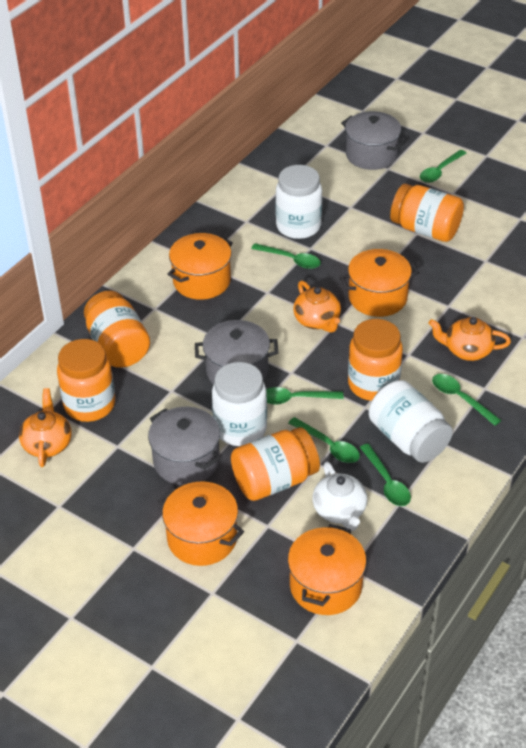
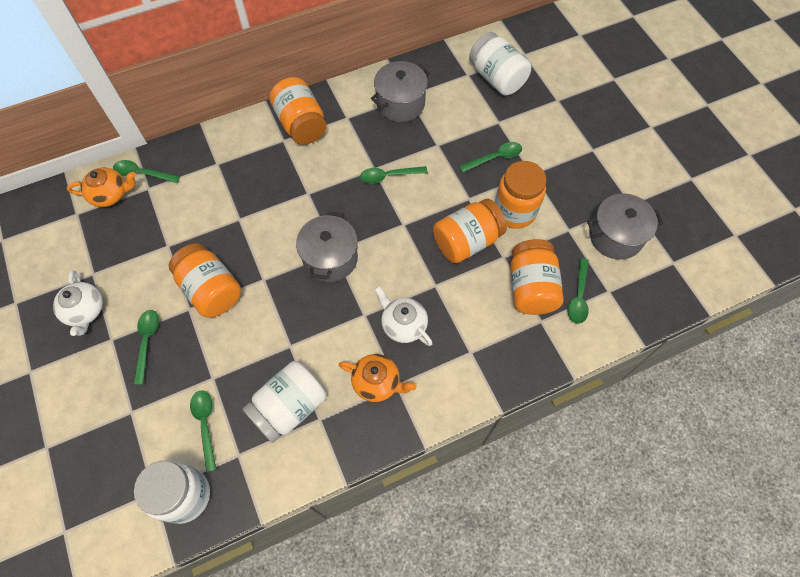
orange pot: 4 -> 0
orange teapot: 3 -> 2
white teapot: 1 -> 2

